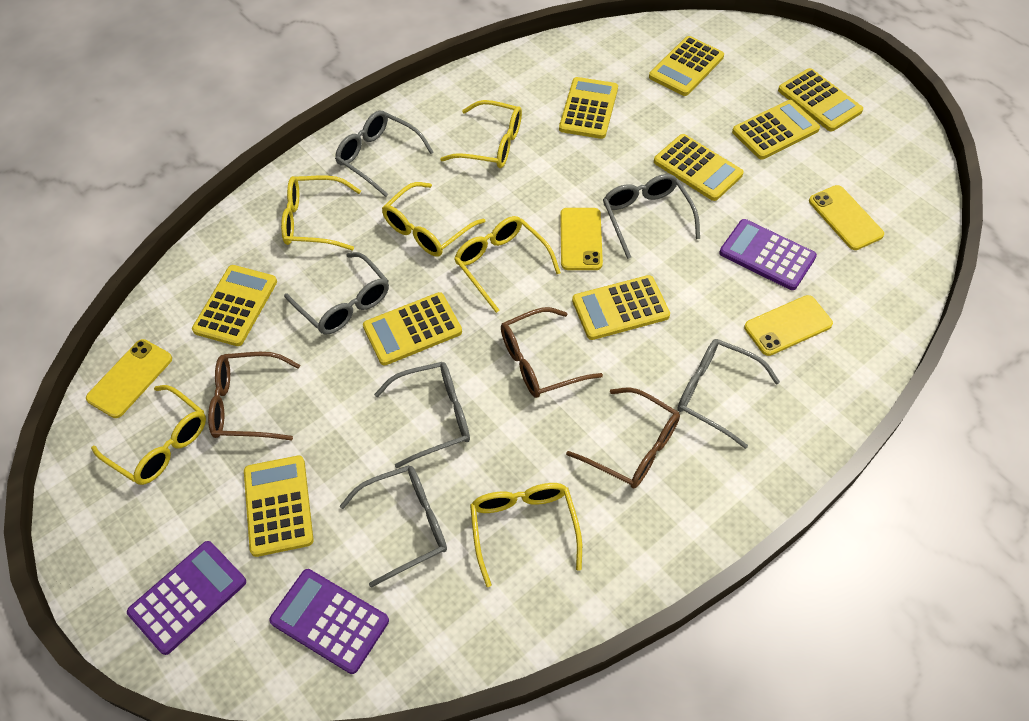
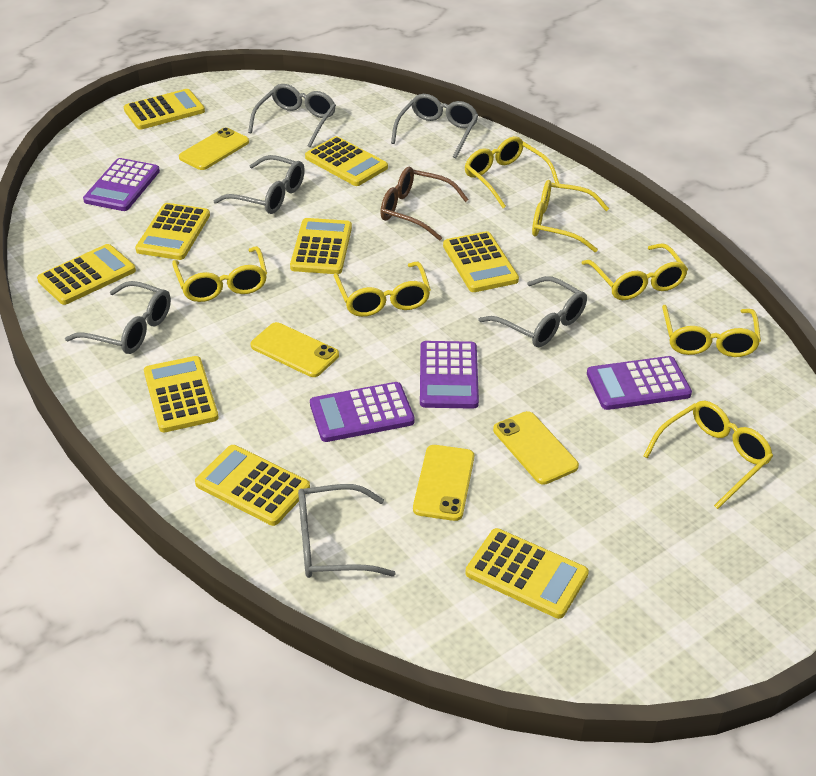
brown glasses: 3 -> 1
purple calculator: 3 -> 4
yellow glasses: 6 -> 7

